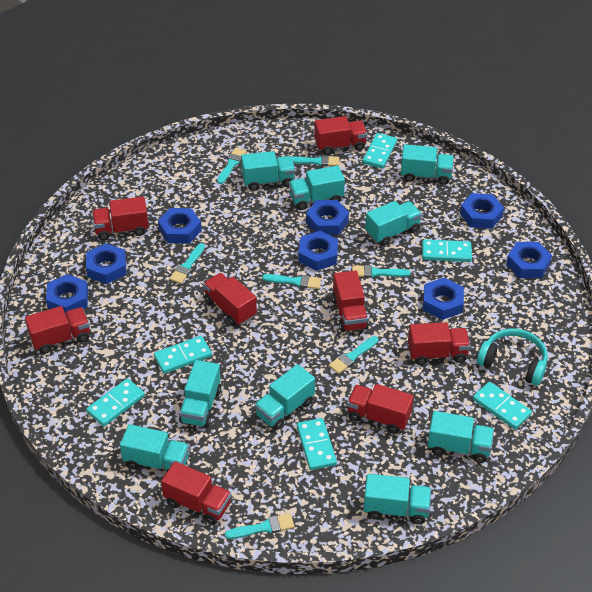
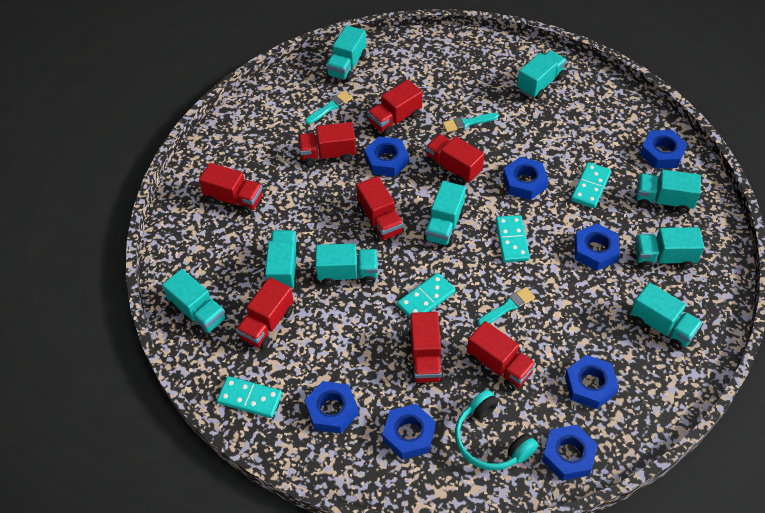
turquoise brush: 7 -> 3
turquoise domino: 6 -> 4

